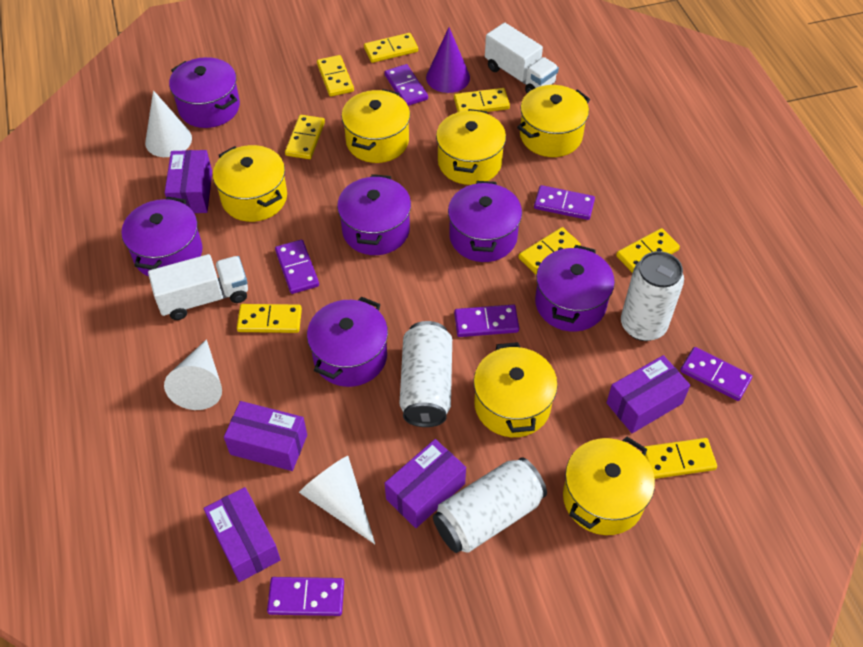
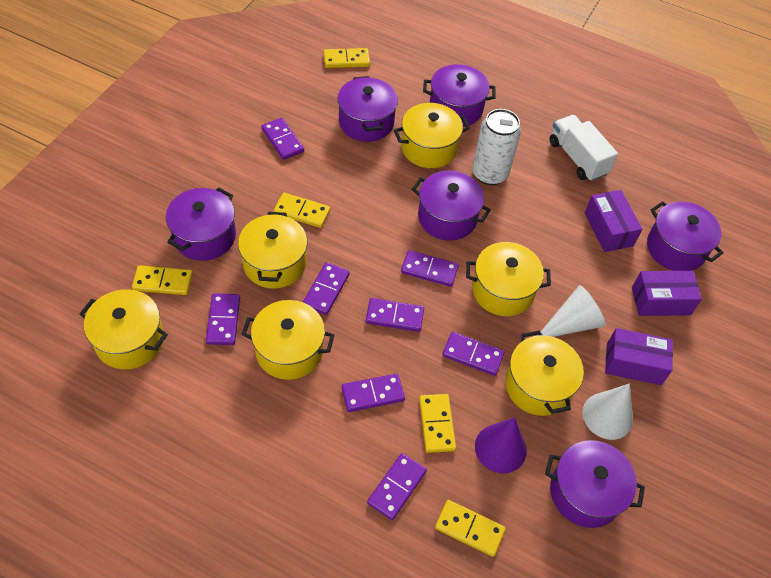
purple box: 5 -> 3
purple domino: 6 -> 8
white can: 3 -> 1
white cone: 3 -> 2
white truck: 2 -> 1
yellow domino: 8 -> 5

